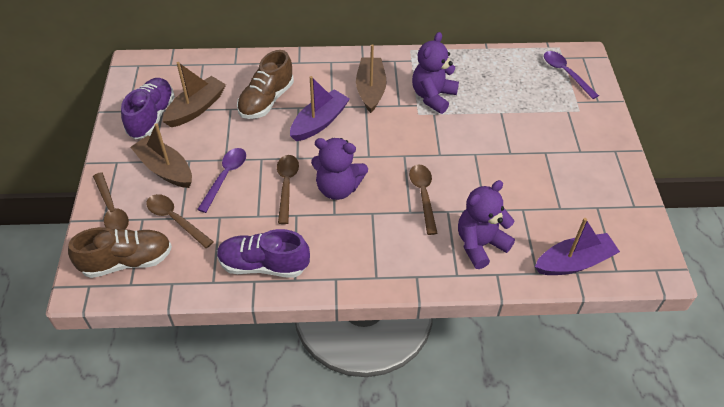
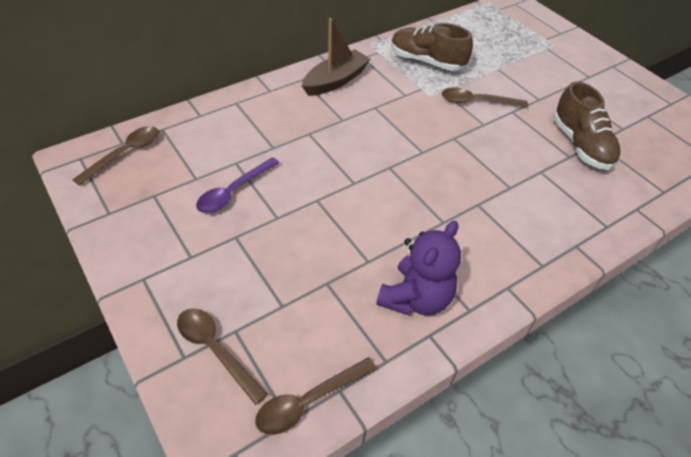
brown boat: 3 -> 1
purple boat: 2 -> 0
purple shoe: 2 -> 0
purple spoon: 2 -> 1
purple teddy bear: 3 -> 1

